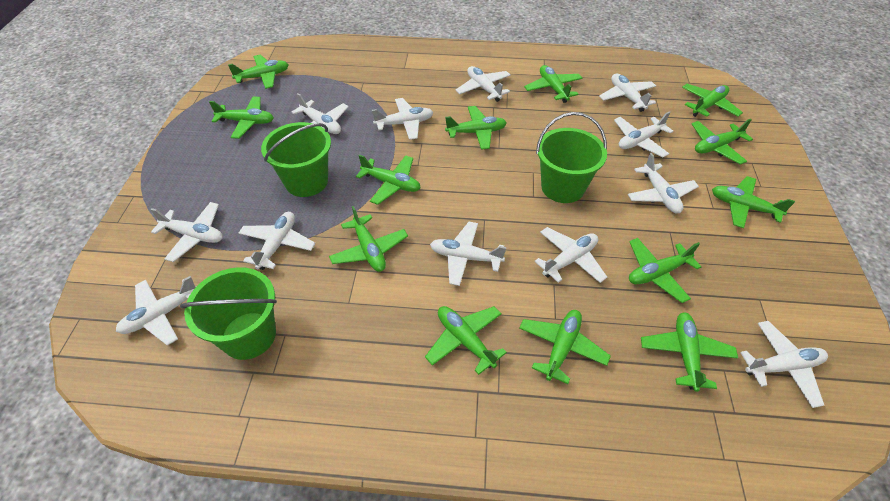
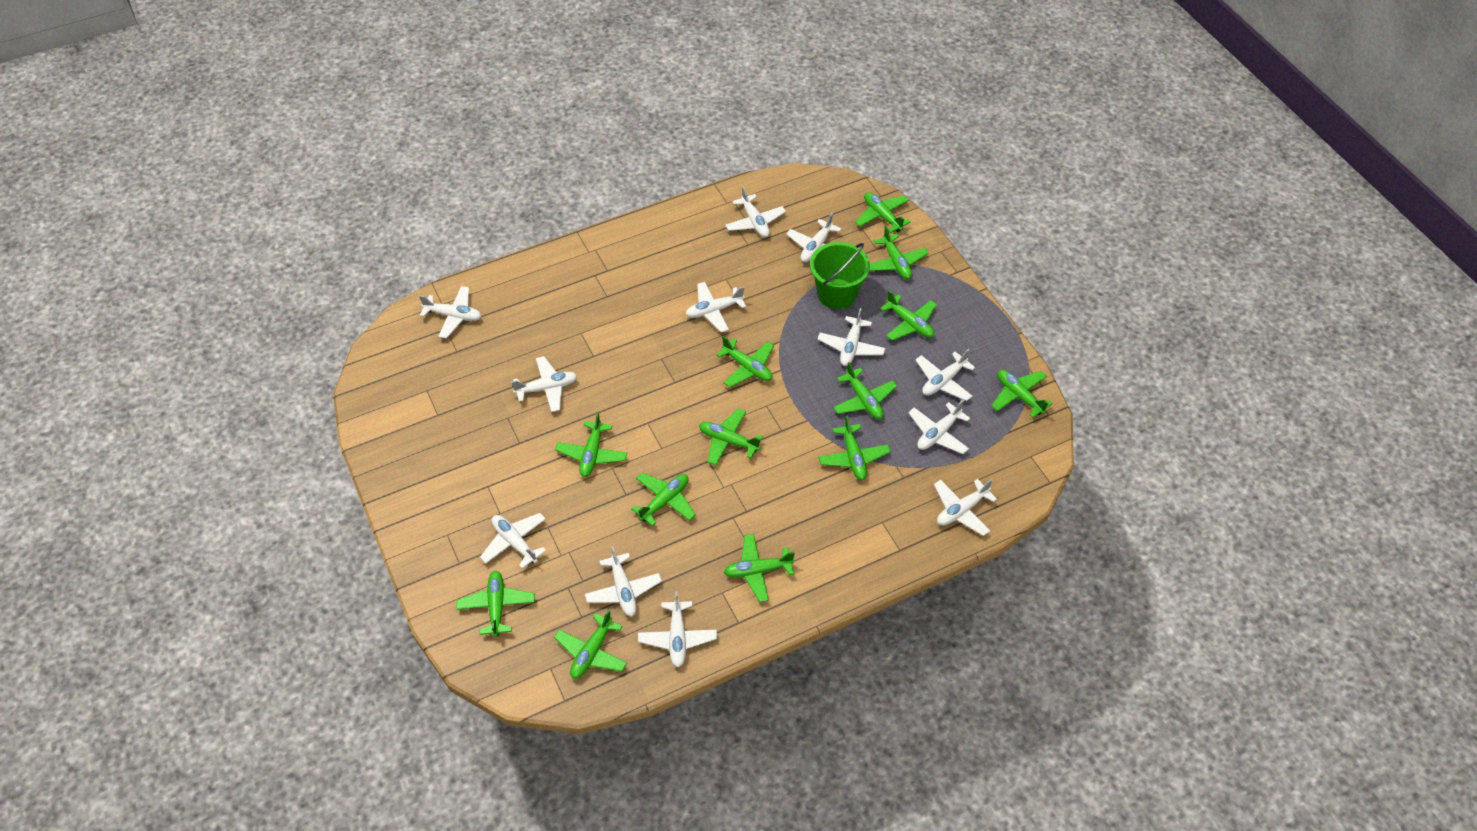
green bucket: 3 -> 1

